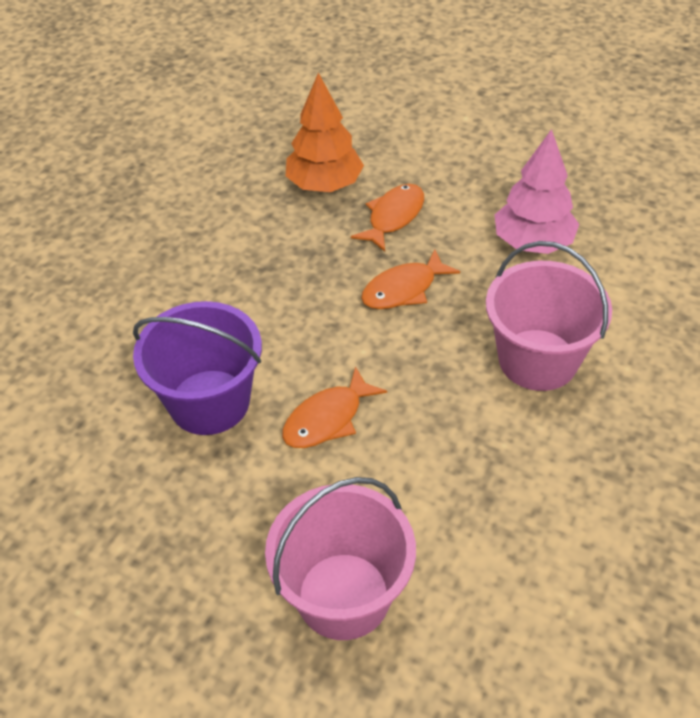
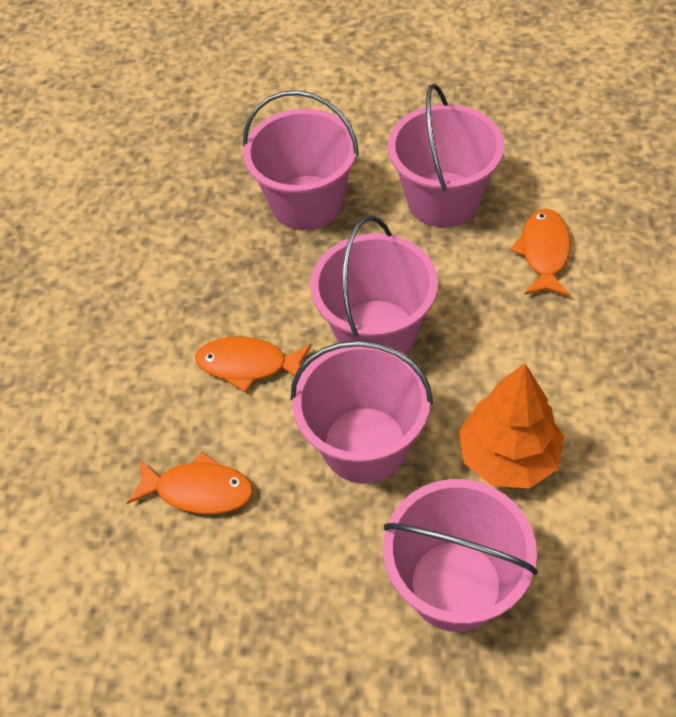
pink bucket: 2 -> 5
pink tree: 1 -> 0
purple bucket: 1 -> 0

